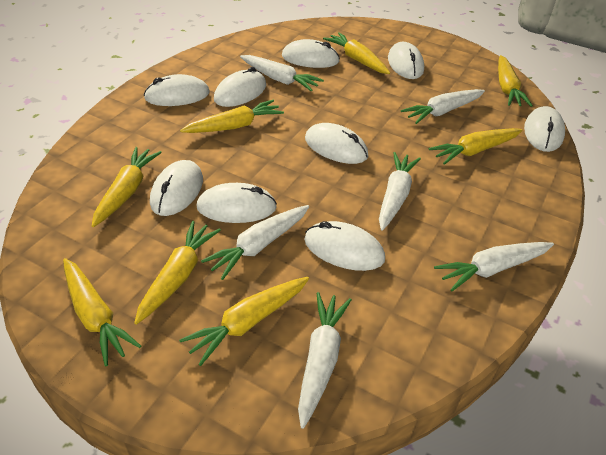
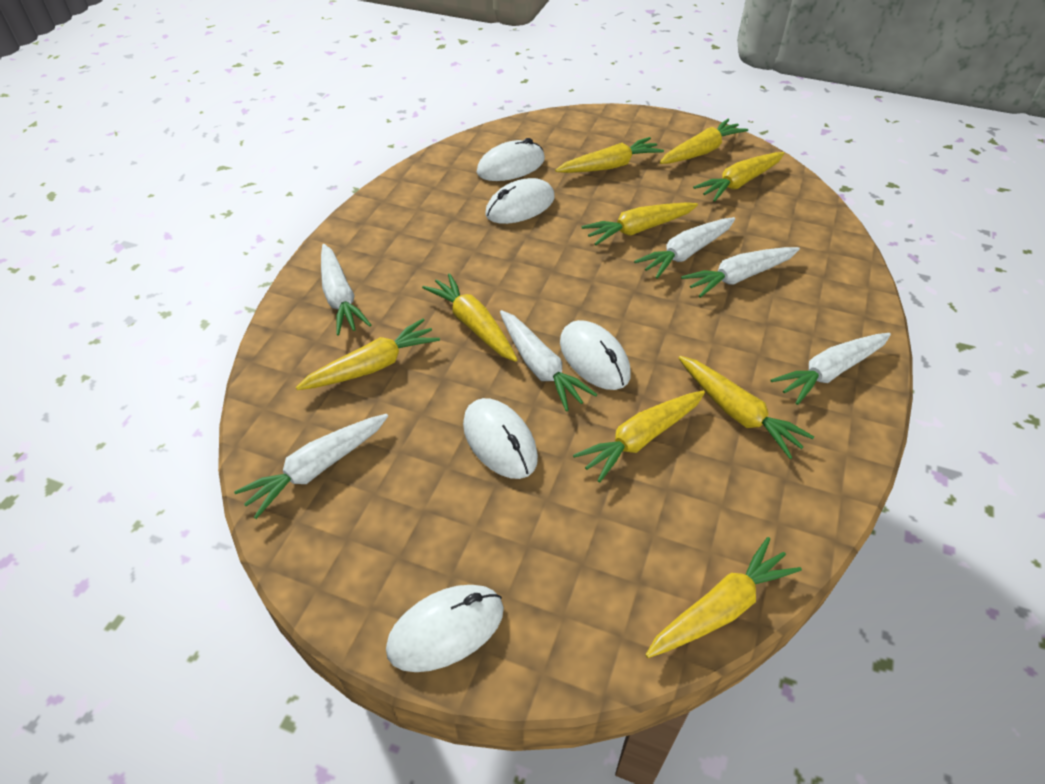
white mouse: 9 -> 5
yellow carrot: 8 -> 9

